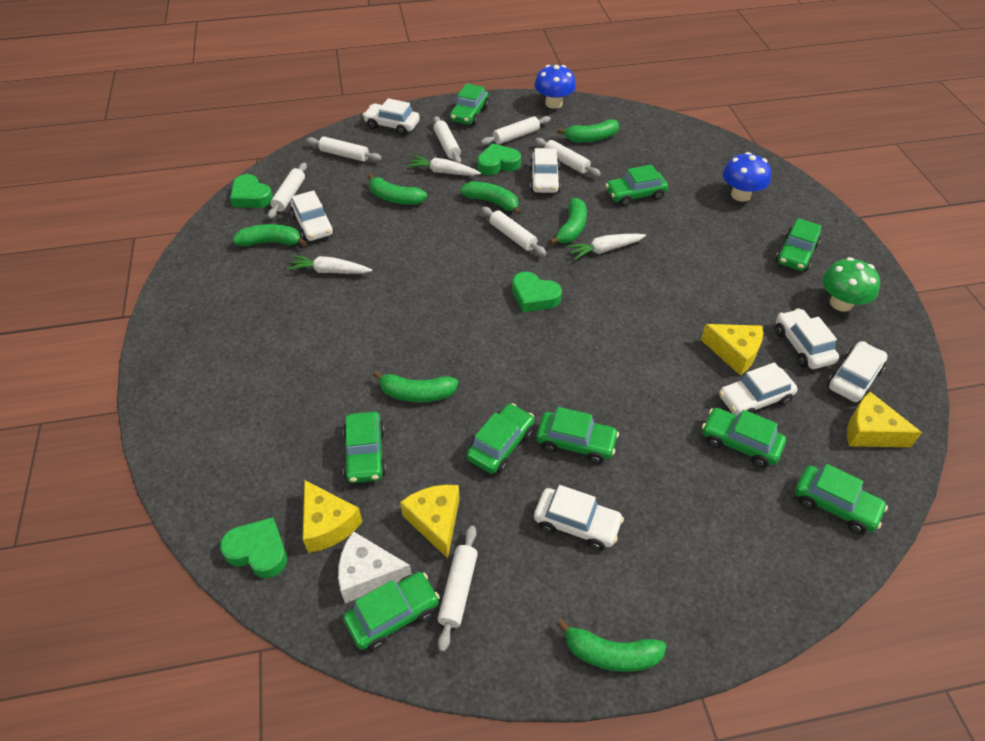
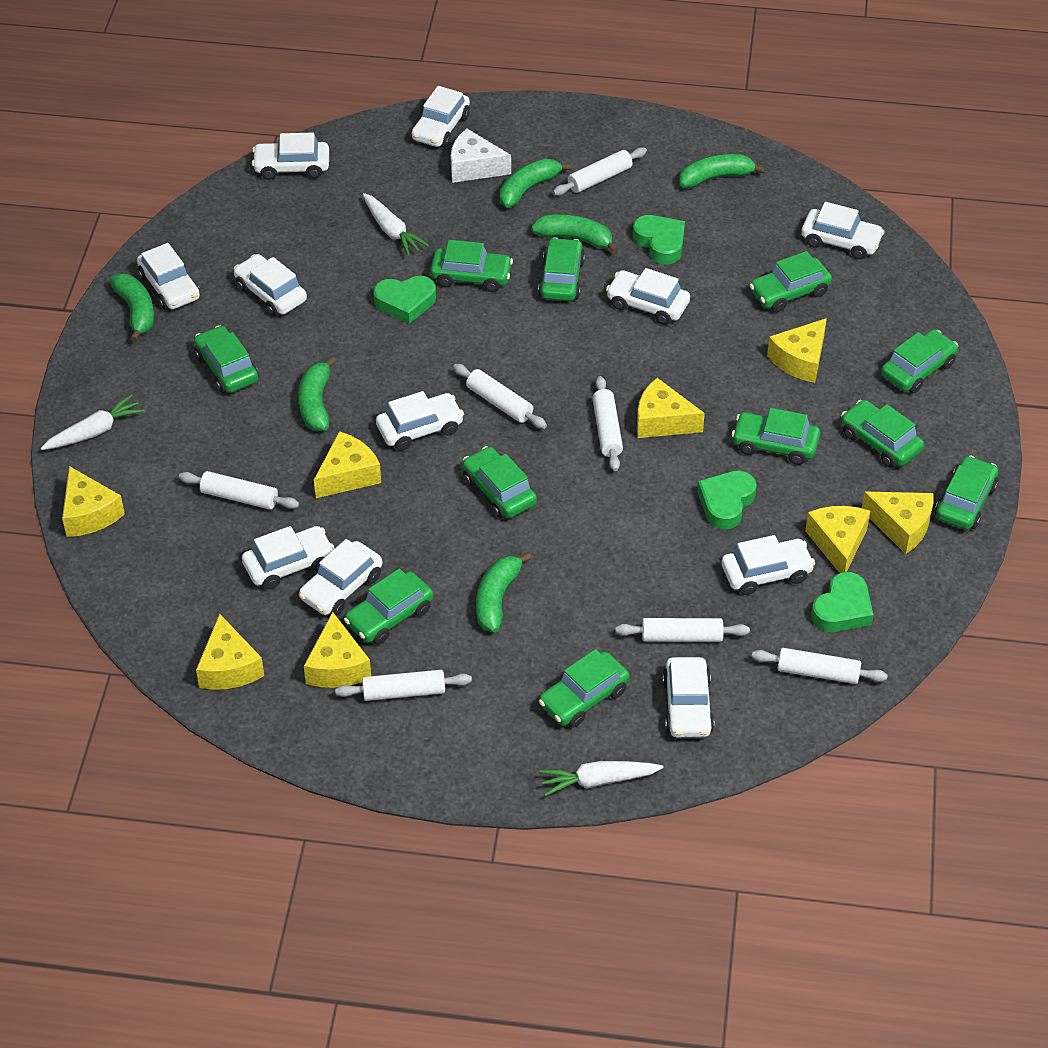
blue mushroom: 2 -> 0
green banana: 7 -> 6
green car: 9 -> 11
green mushroom: 1 -> 0
white car: 7 -> 11
yellow cheese: 4 -> 8

